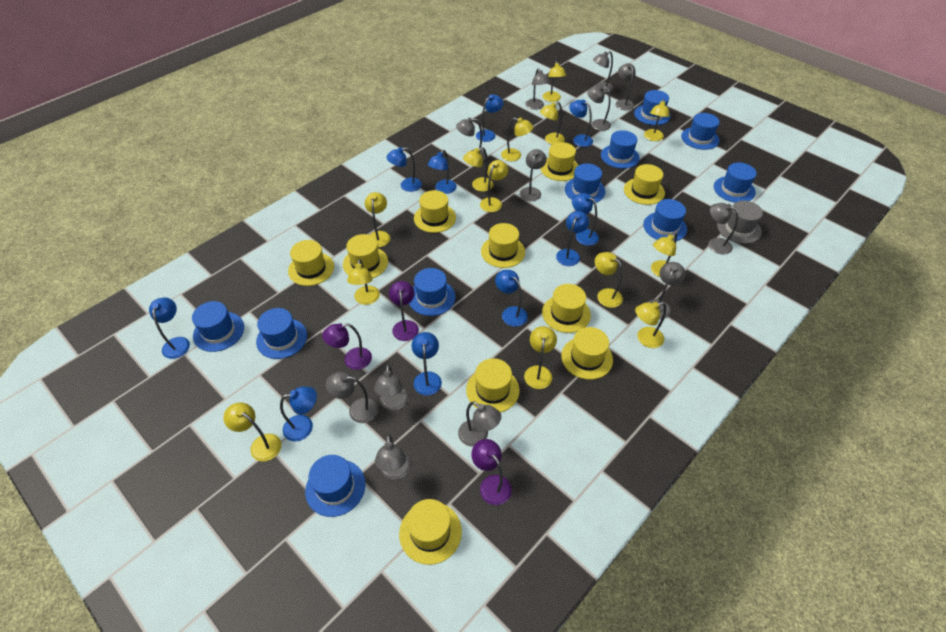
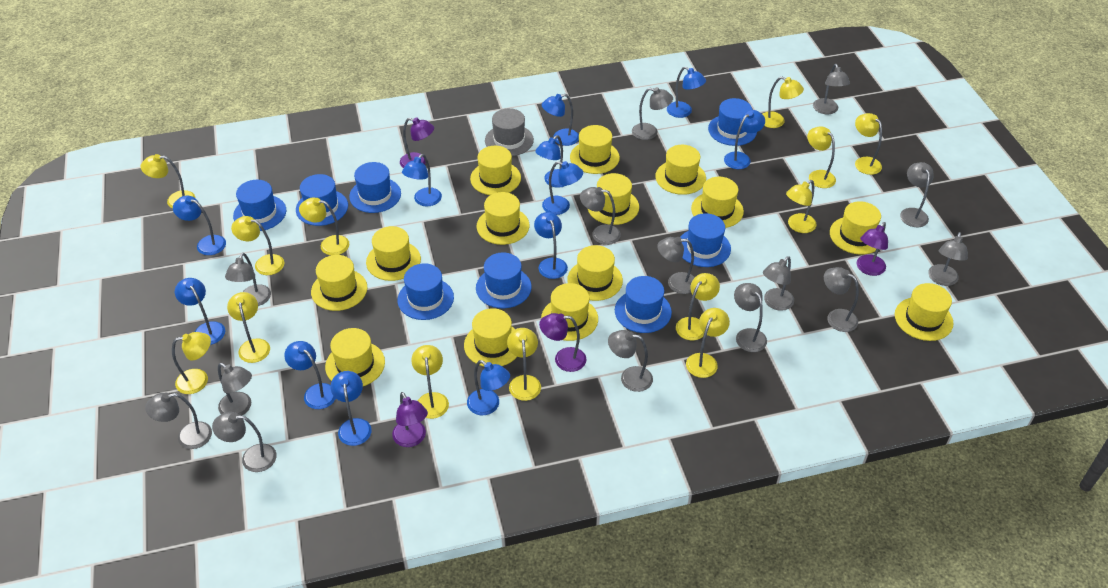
blue hat: 10 -> 8
blue lamp: 10 -> 12
grey lamp: 12 -> 14
purple lamp: 3 -> 4
yellow hat: 10 -> 14

